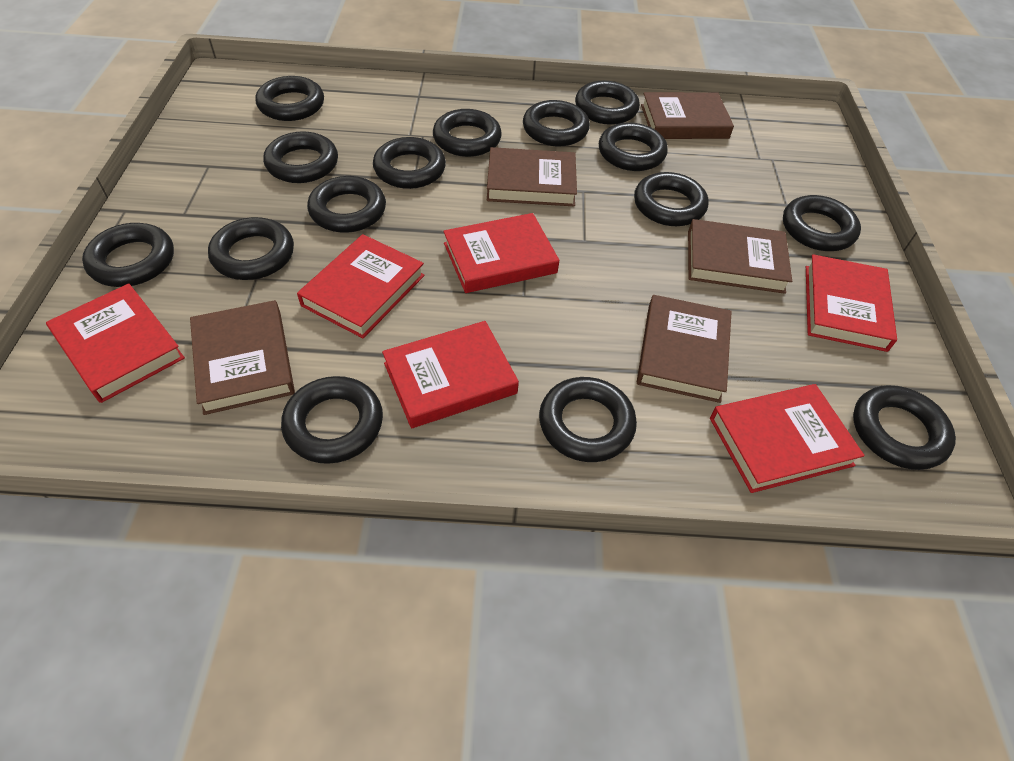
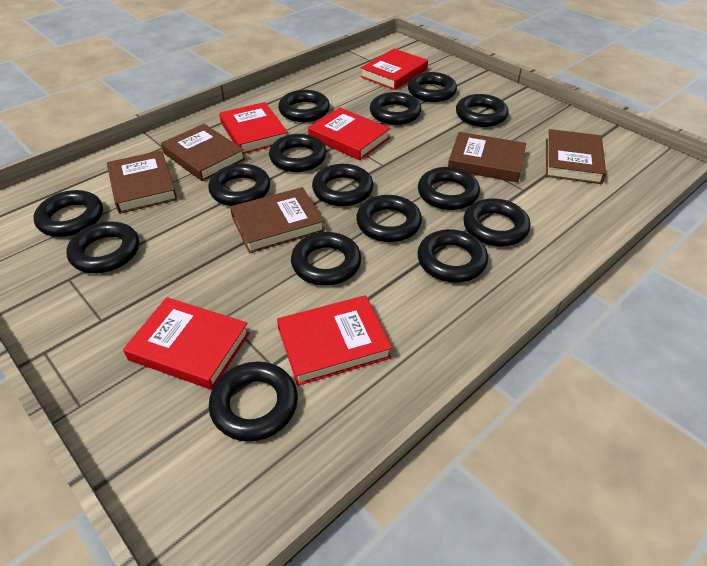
red book: 6 -> 5

